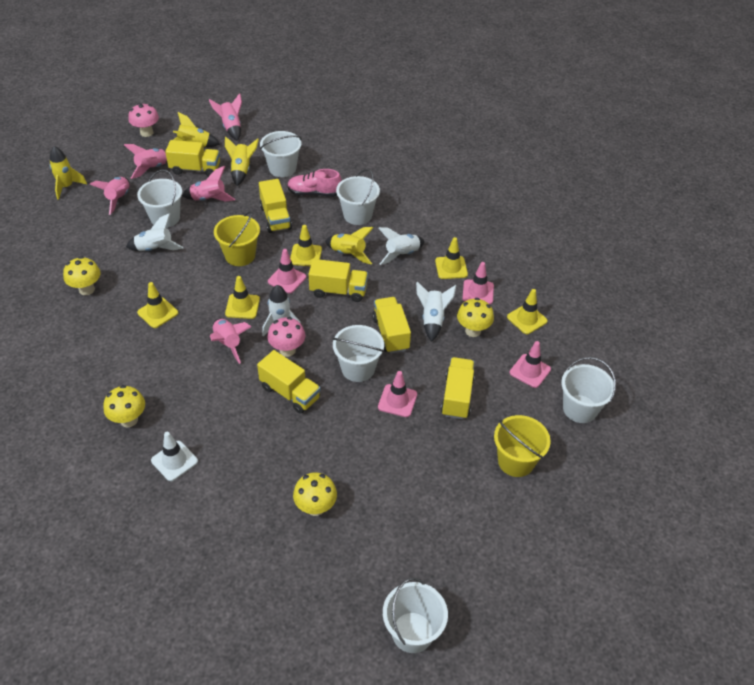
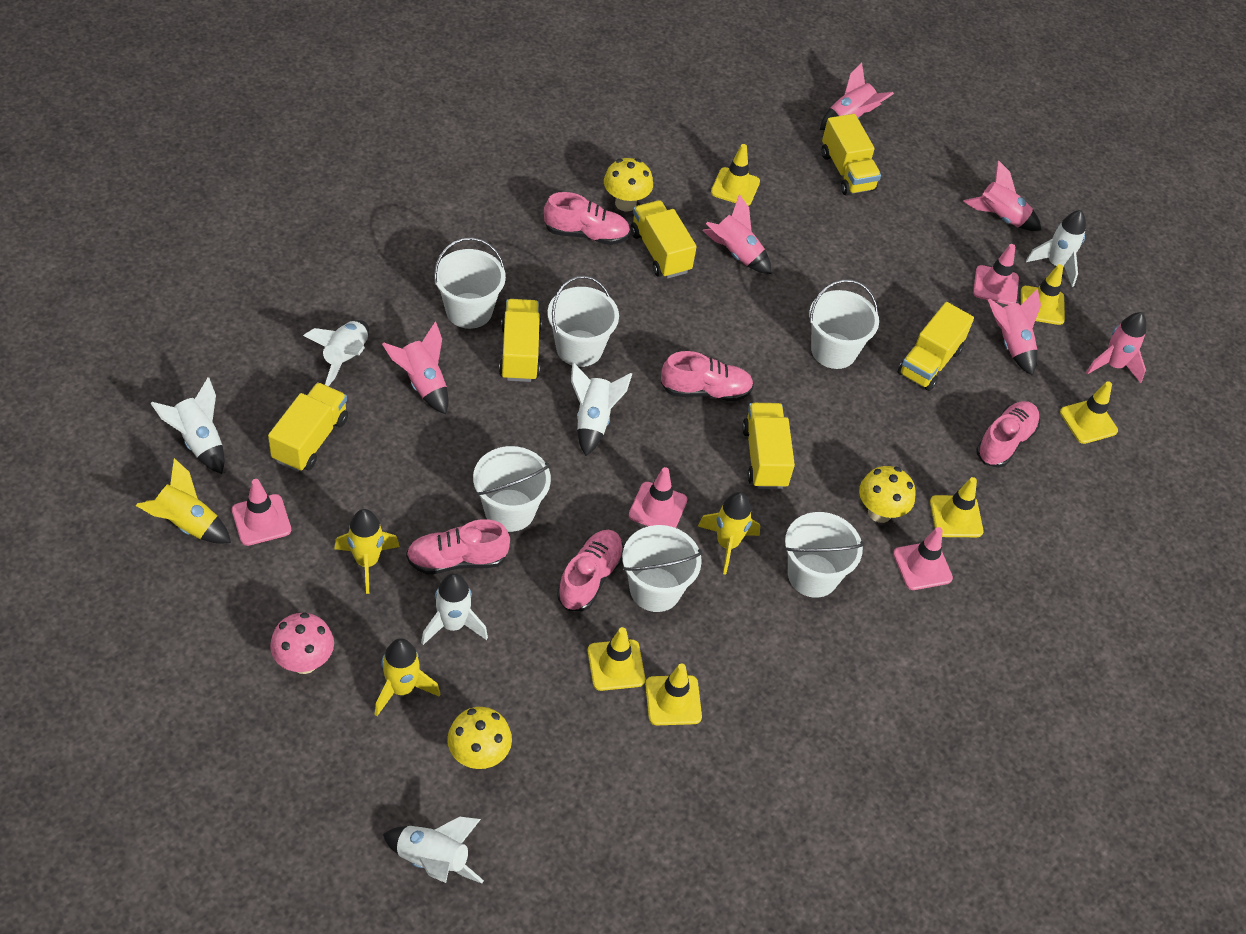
pink mushroom: 2 -> 1
pink rocket: 5 -> 6
pink shoe: 1 -> 5
white rocket: 4 -> 6
white traffic cone: 1 -> 0
yellow bucket: 2 -> 0
yellow mushroom: 4 -> 3
yellow traffic cone: 5 -> 6

